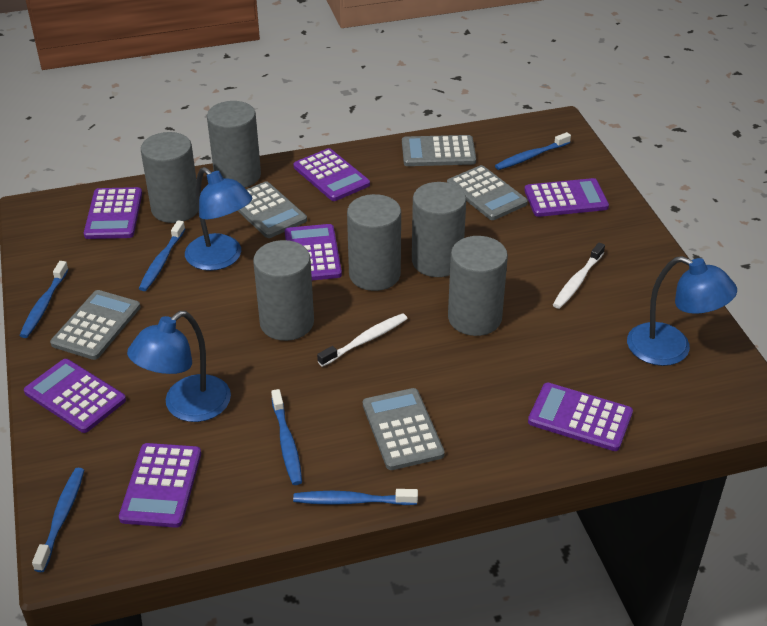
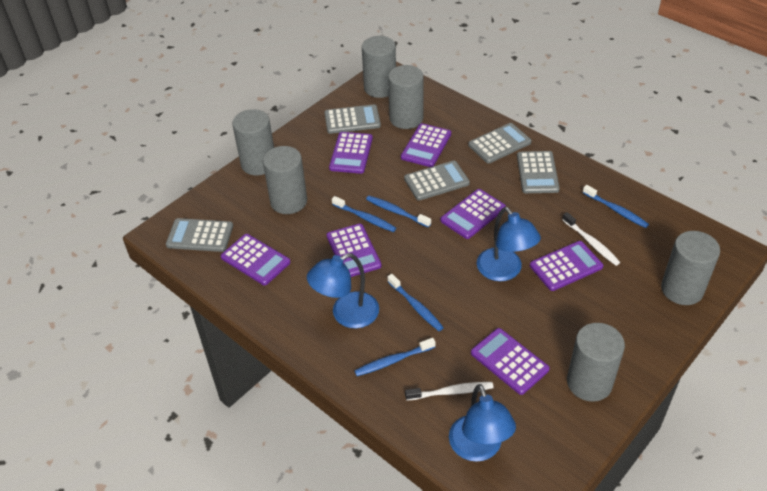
blue toothbrush: 6 -> 5

